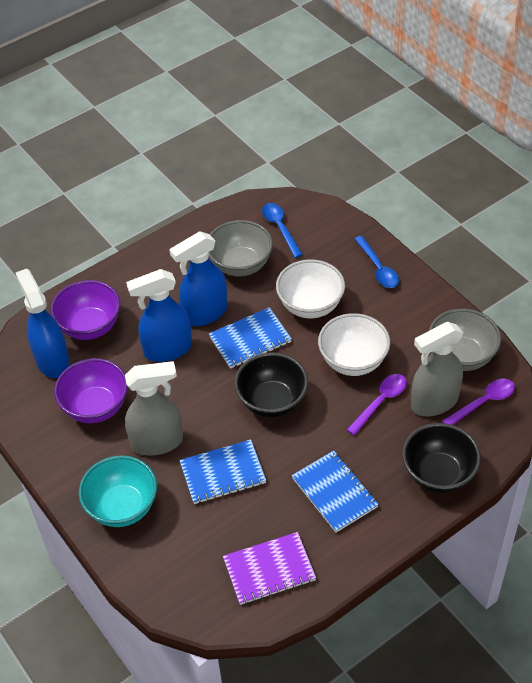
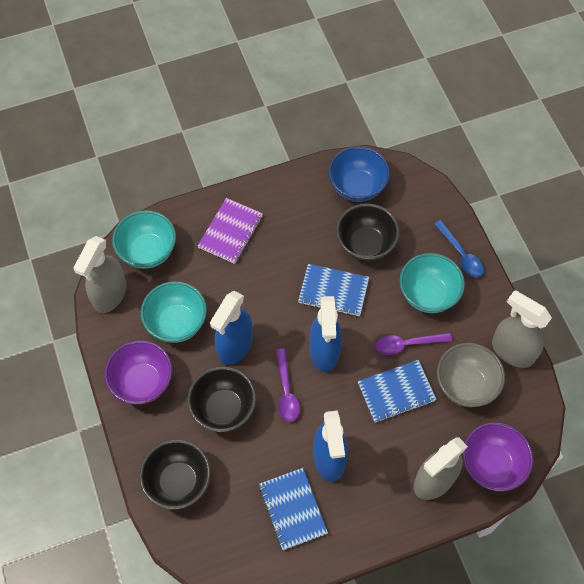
black bowl: 2 -> 3
blue bowl: 0 -> 1
blue spoon: 2 -> 1
grey bowl: 2 -> 1
grey spray bottle: 2 -> 3
turquoise bowl: 1 -> 3
white bowl: 2 -> 0

